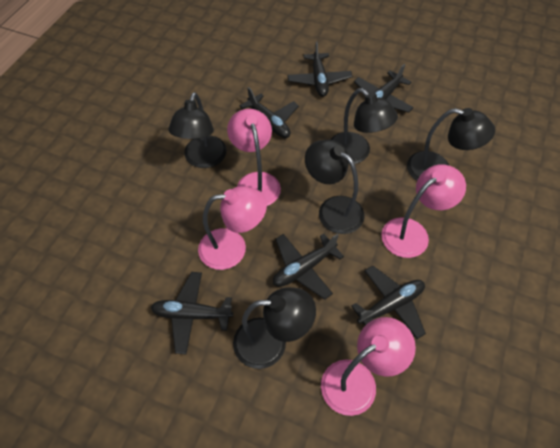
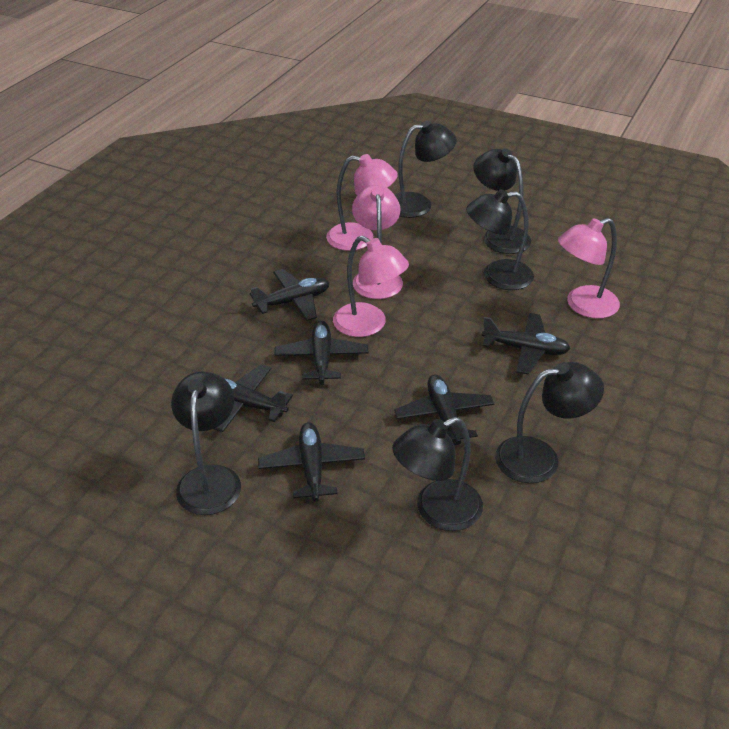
black lamp: 5 -> 6

